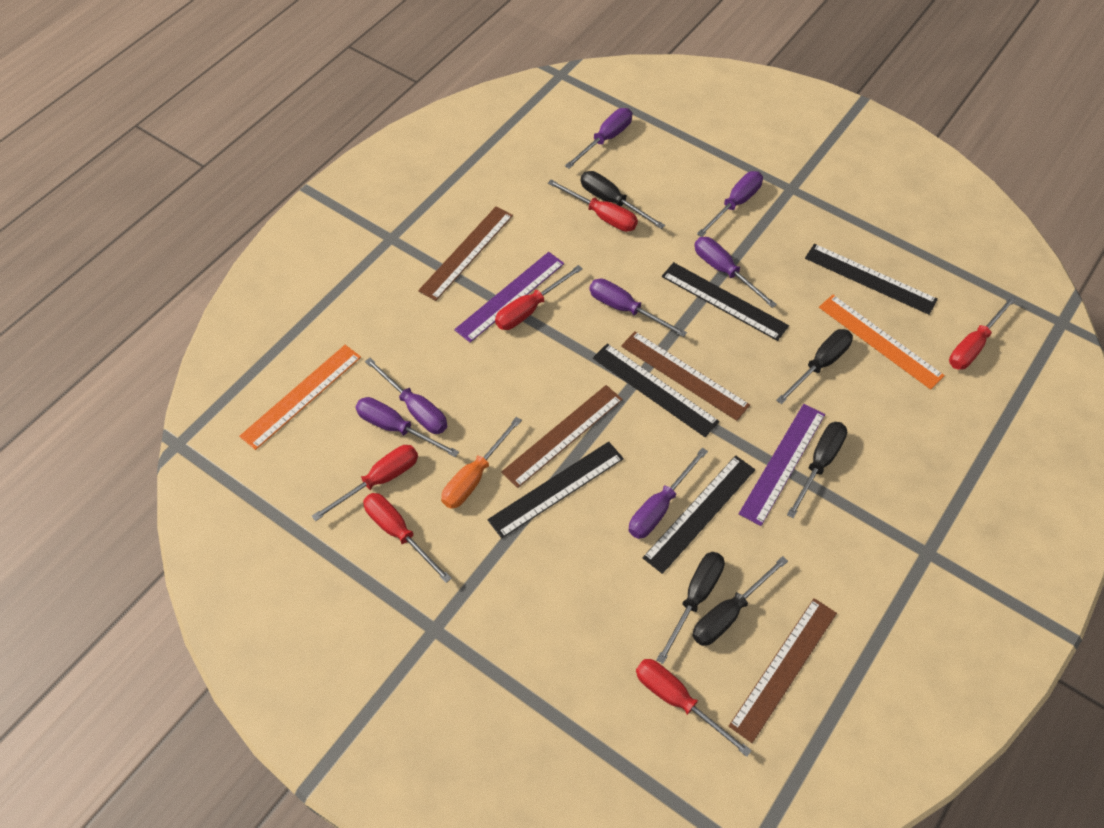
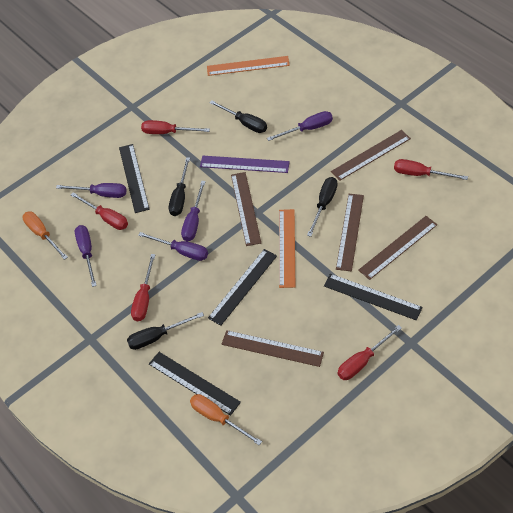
black ruler: 5 -> 4
black screwdriver: 5 -> 4
brown ruler: 4 -> 5
orange screwdriver: 1 -> 2
purple ruler: 2 -> 1
purple screwdriver: 7 -> 5
red screwdriver: 6 -> 5

